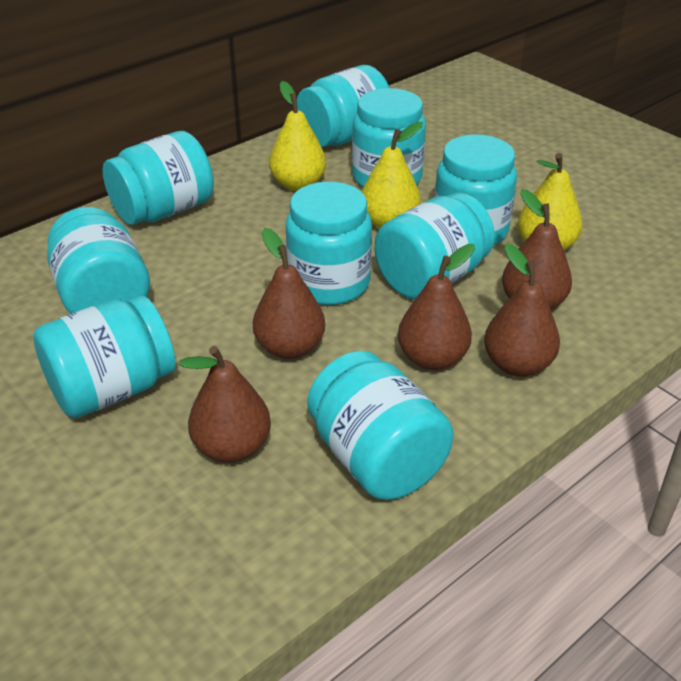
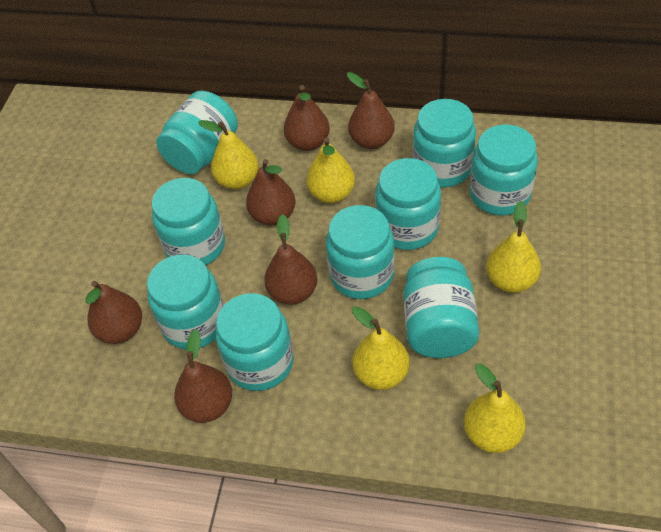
brown pear: 5 -> 6
yellow pear: 3 -> 5

